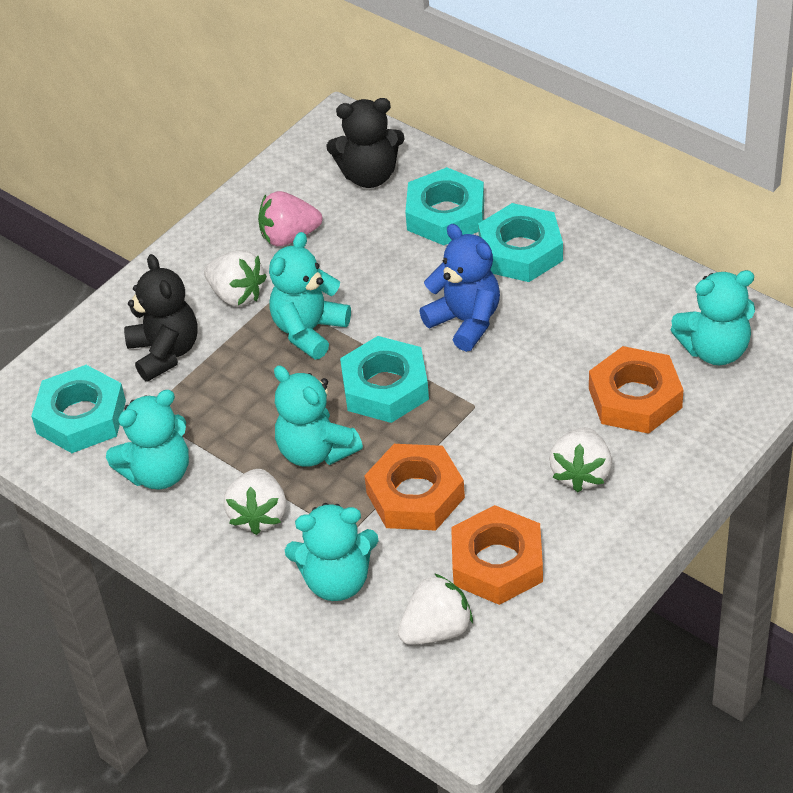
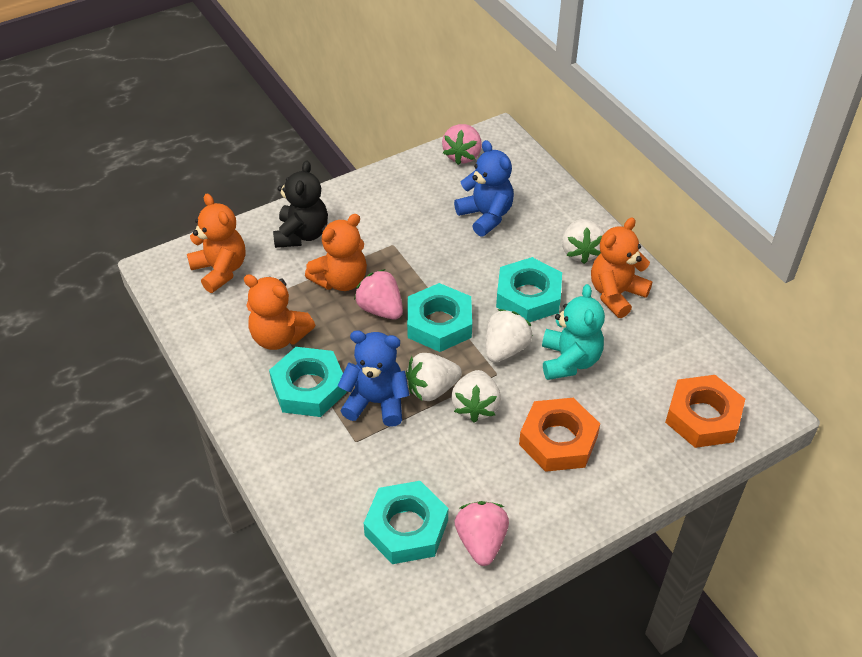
black teddy bear: 2 -> 1
blue teddy bear: 1 -> 2
orange nut: 3 -> 2
orange teddy bear: 0 -> 4
pink strawberry: 1 -> 3
turquoise teddy bear: 5 -> 1

